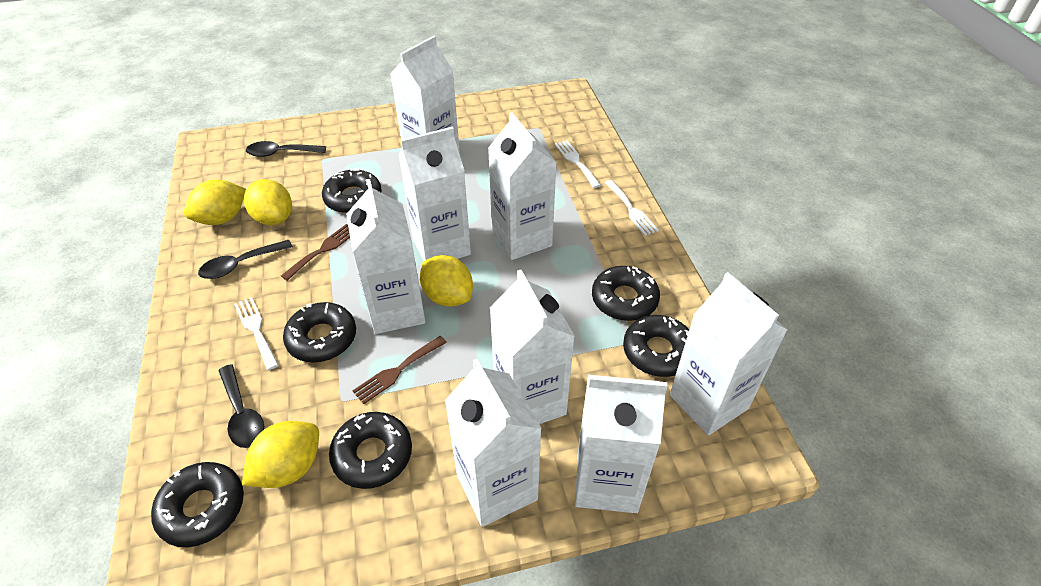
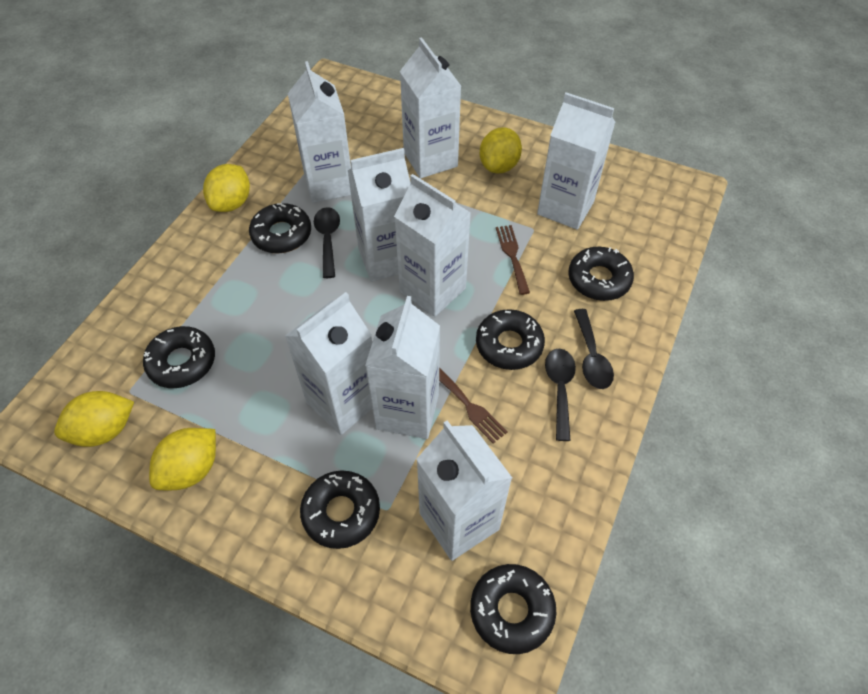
white fork: 3 -> 0

